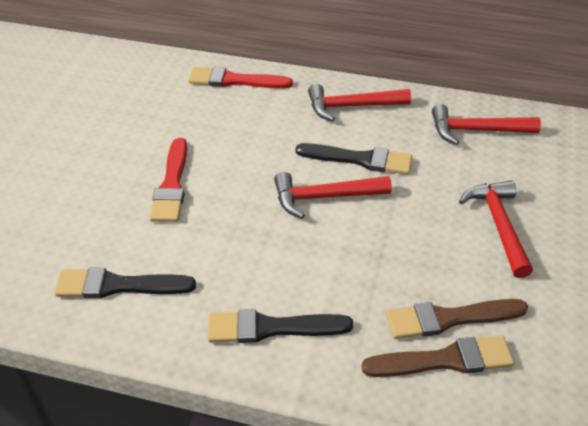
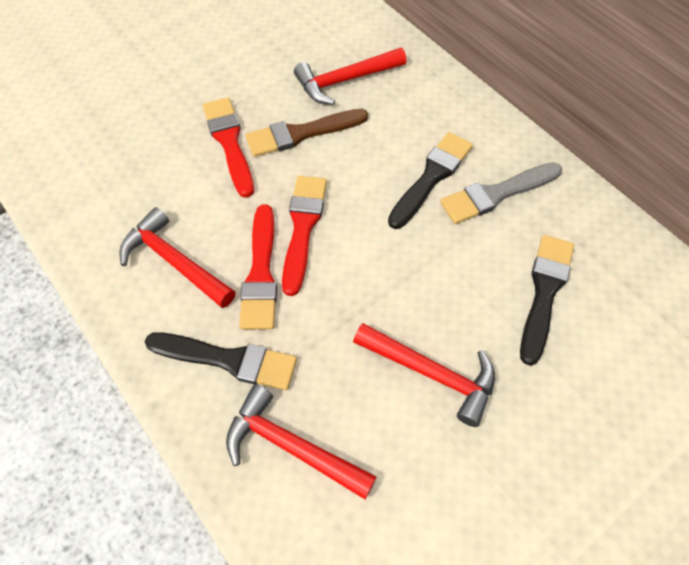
brown brush: 2 -> 1
grey brush: 0 -> 1
red brush: 2 -> 3

